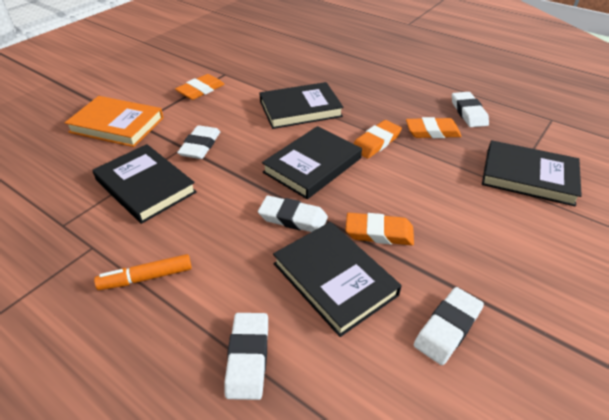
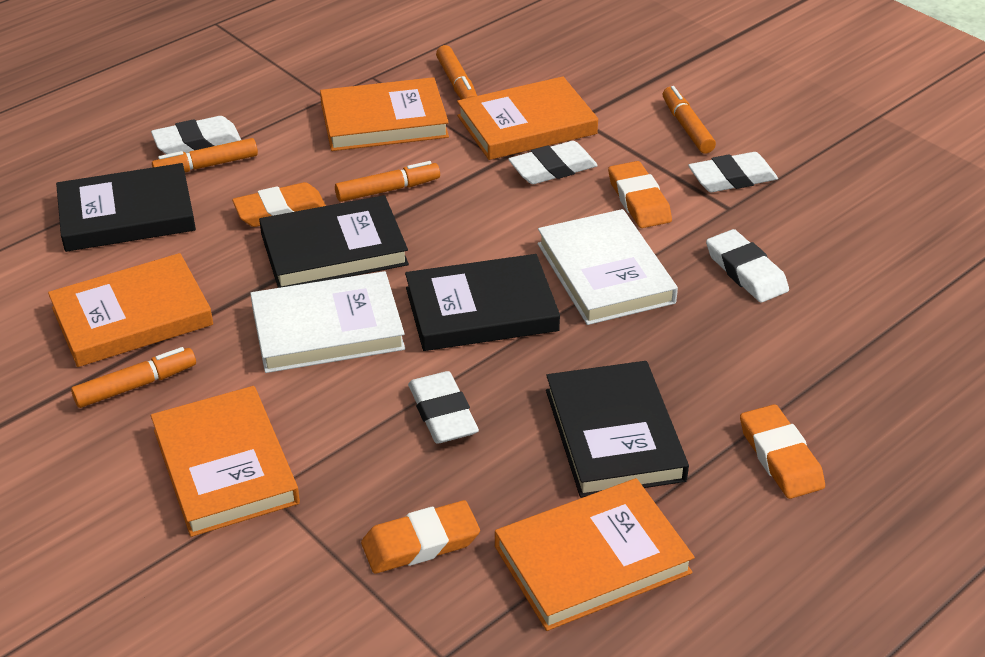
black book: 5 -> 4
orange book: 1 -> 5
orange marker: 1 -> 5
white book: 0 -> 2

